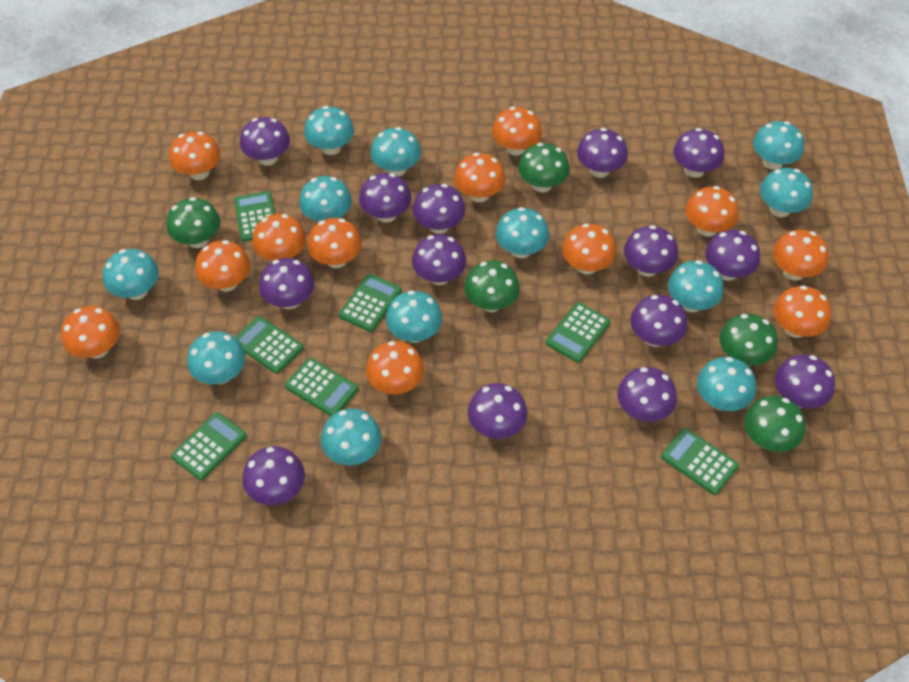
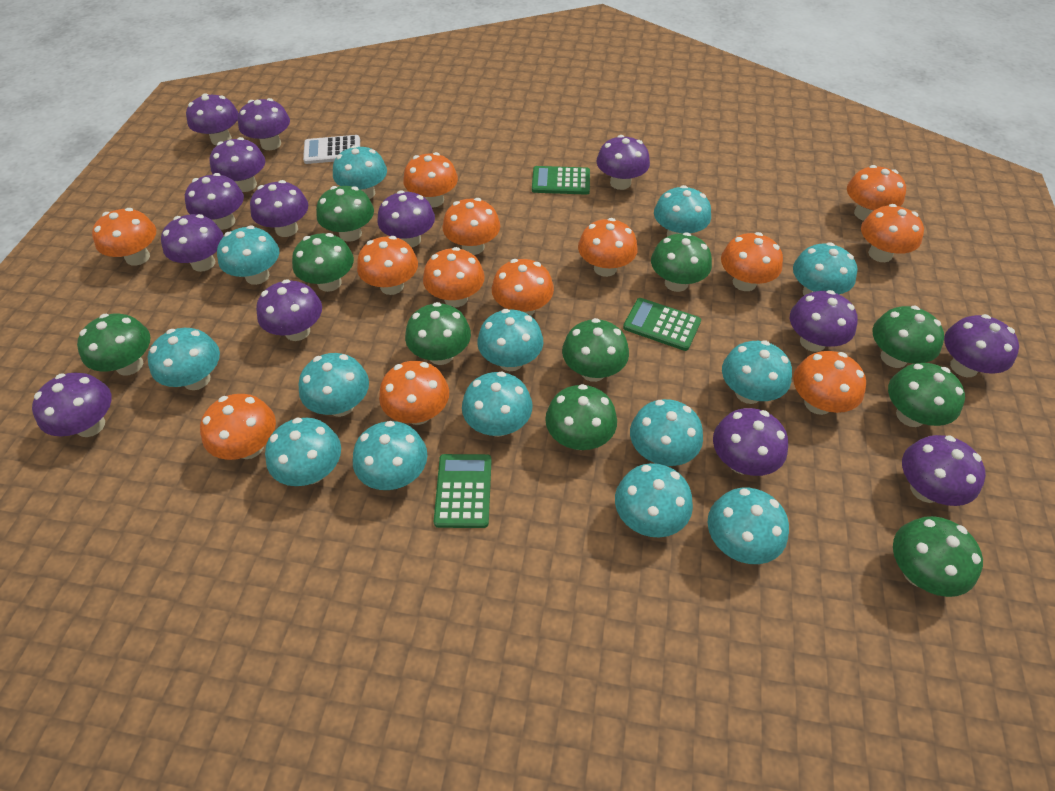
green calculator: 7 -> 3
green mushroom: 5 -> 10
orange mushroom: 12 -> 13
turquoise mushroom: 12 -> 14
white calculator: 0 -> 1

